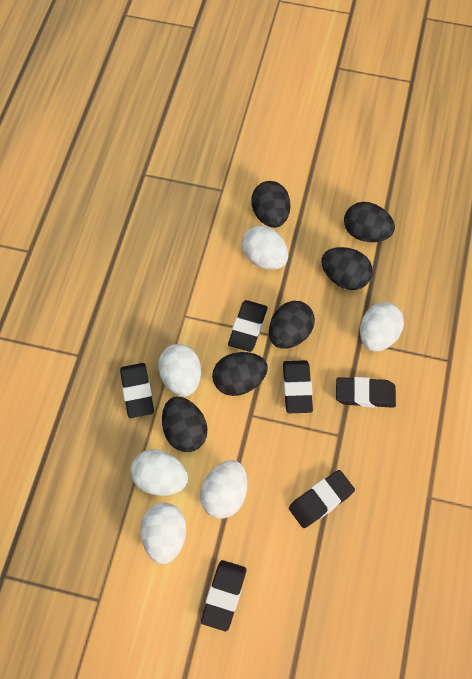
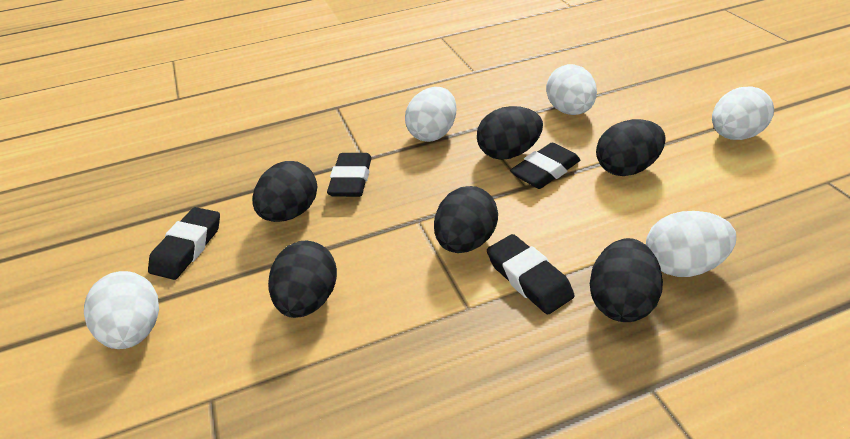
black eraser: 6 -> 4
white egg: 6 -> 5

